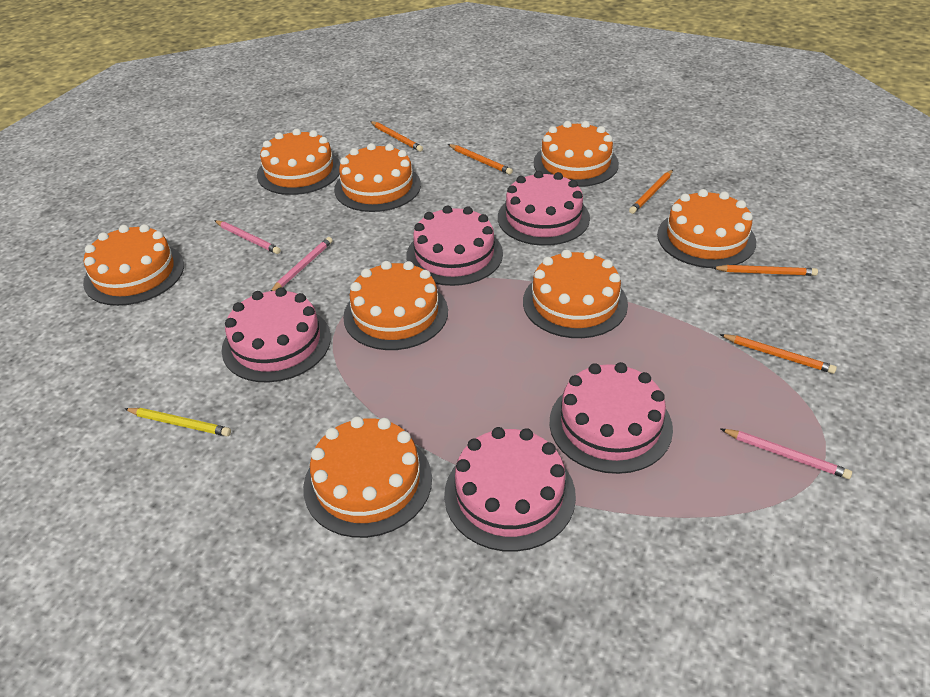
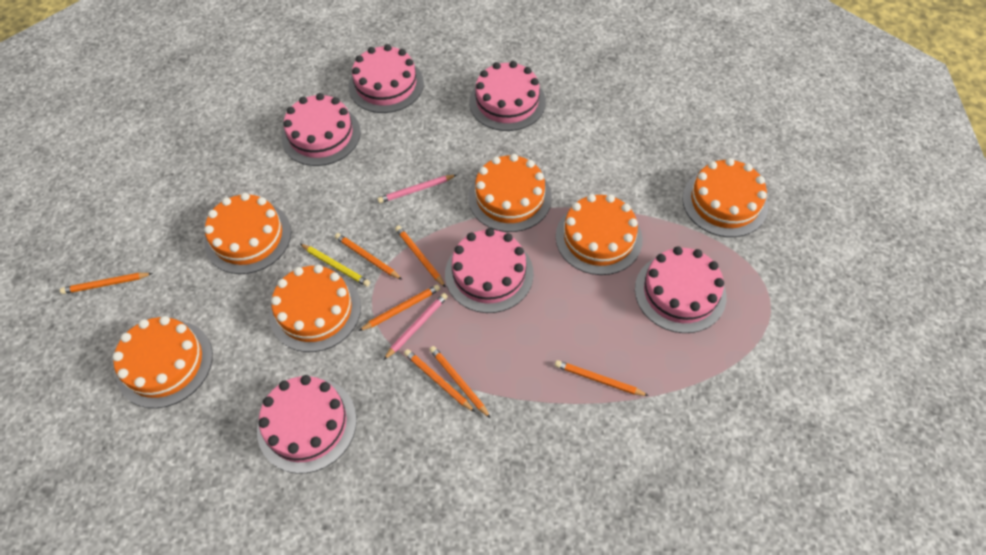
orange cake: 8 -> 6
orange pencil: 5 -> 7
pink cake: 5 -> 6
pink pencil: 3 -> 2

